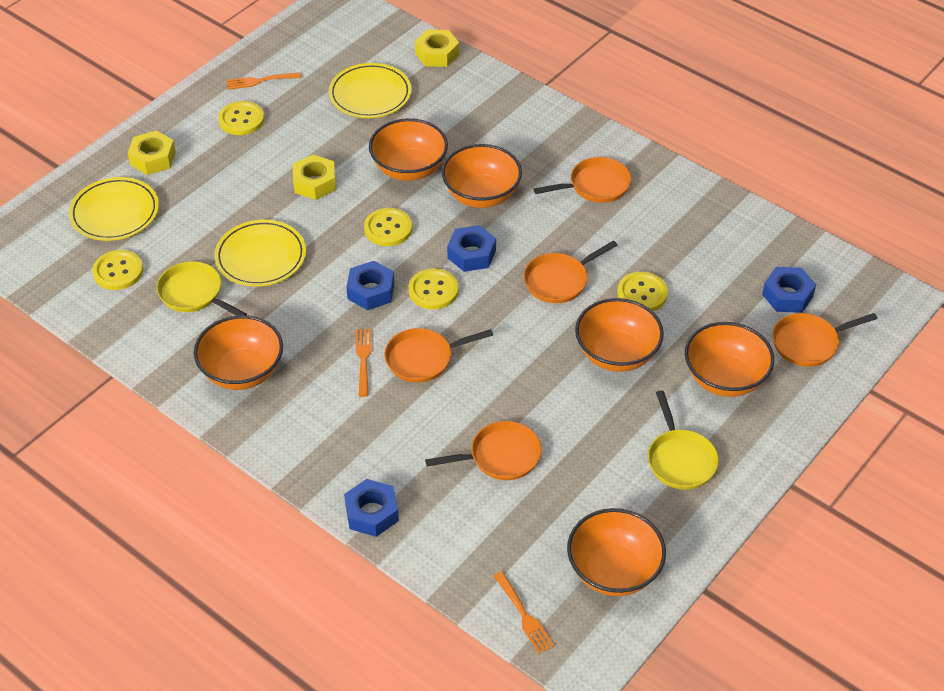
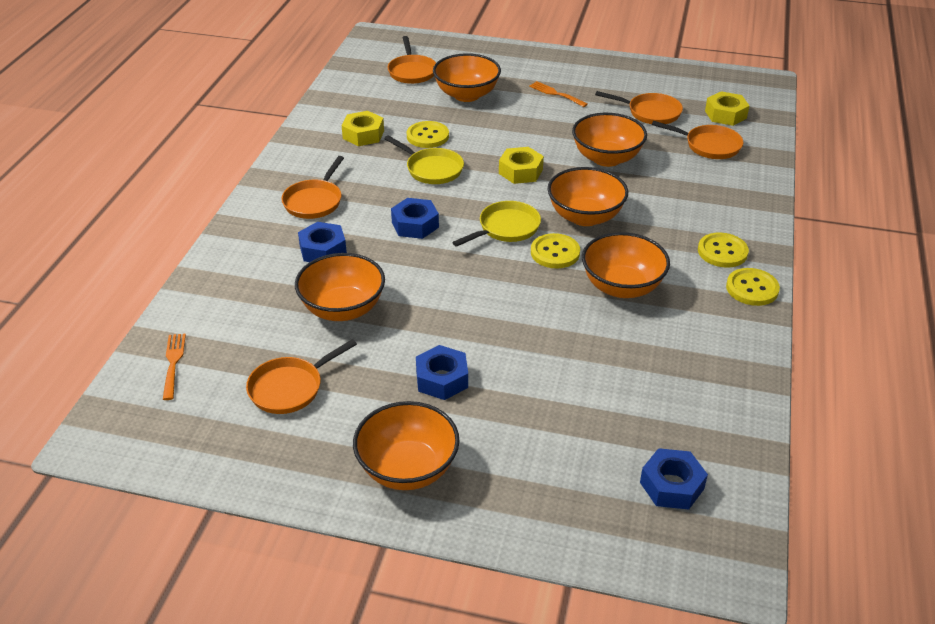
orange fork: 3 -> 2
yellow button: 5 -> 4
yellow plate: 3 -> 0

